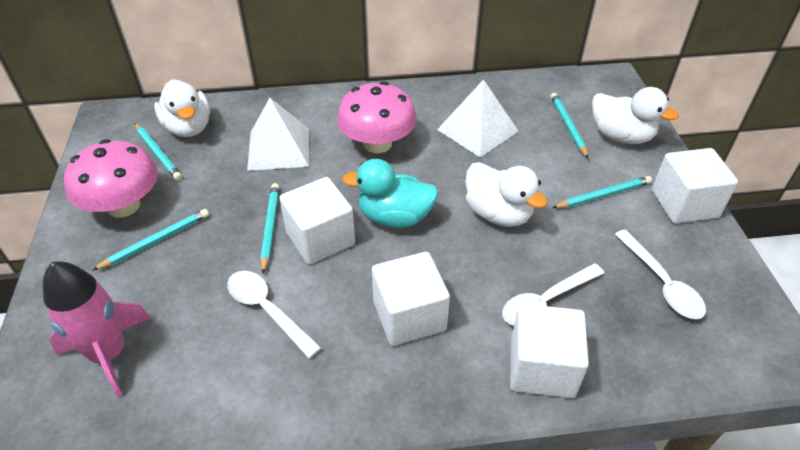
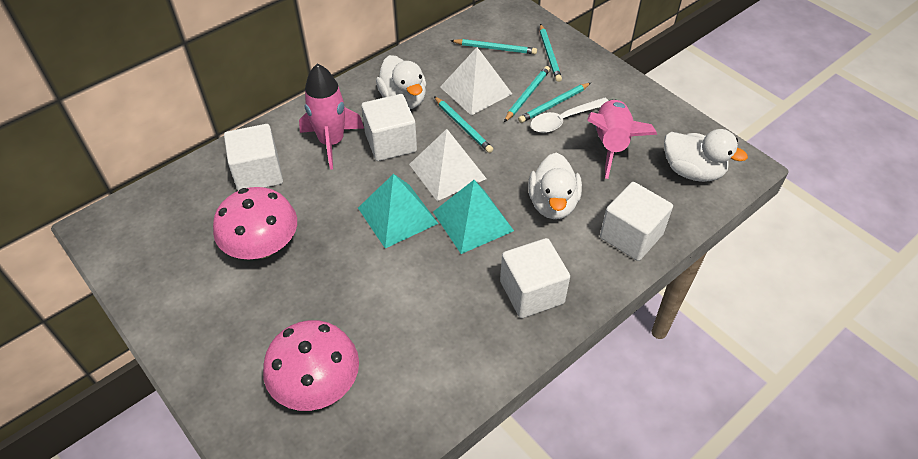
pink rocket: 1 -> 2
turquoise duck: 1 -> 0
turquoise pyramid: 0 -> 2
white spoon: 3 -> 1

